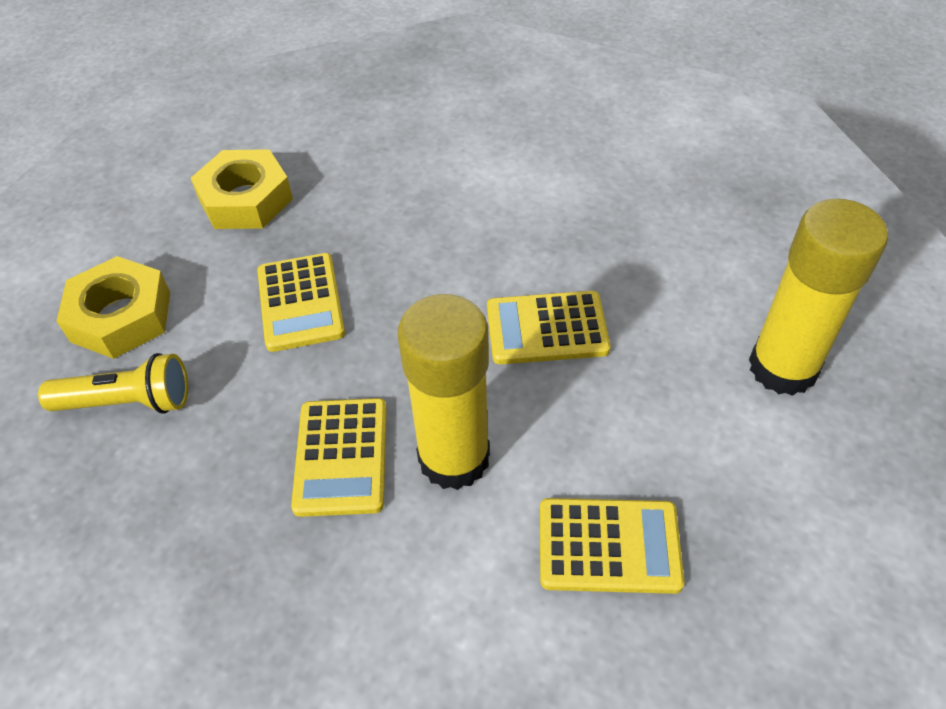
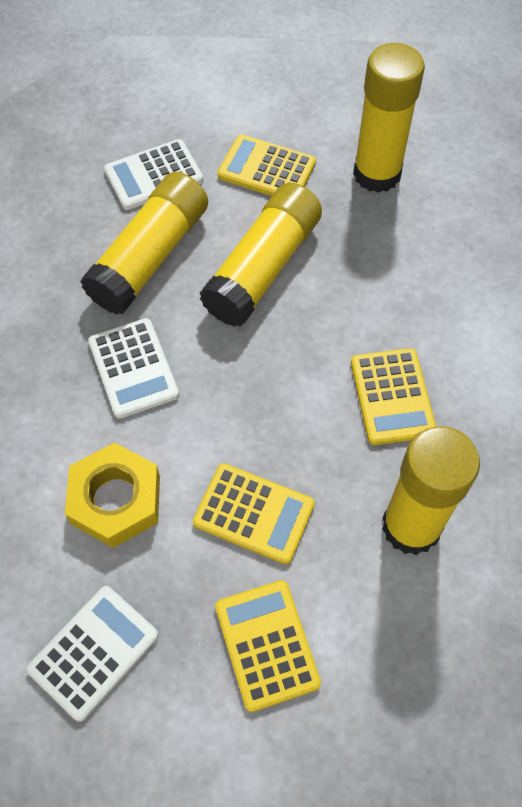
white calculator: 0 -> 3
yellow flashlight: 1 -> 0
yellow glue stick: 2 -> 4
yellow nut: 2 -> 1

